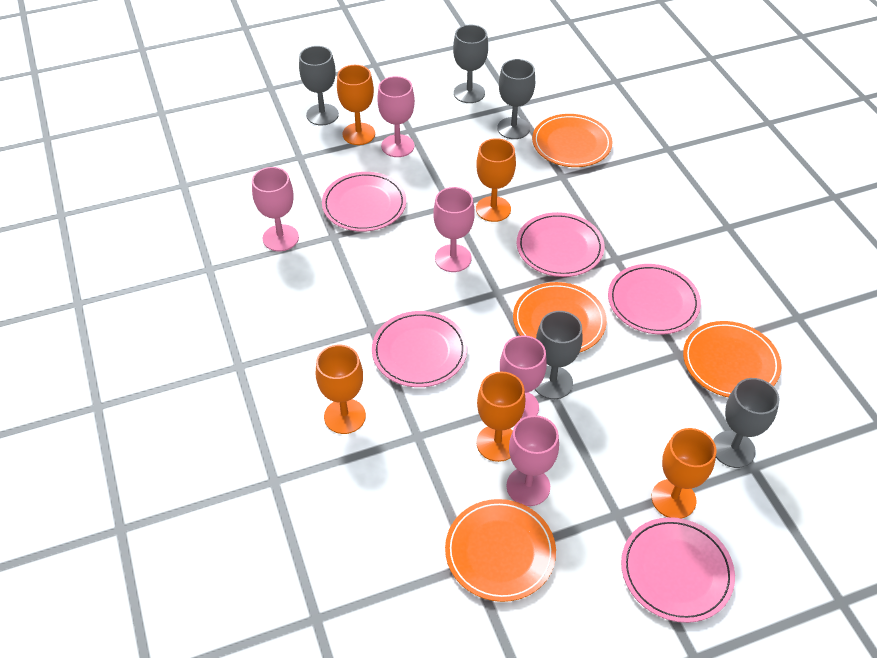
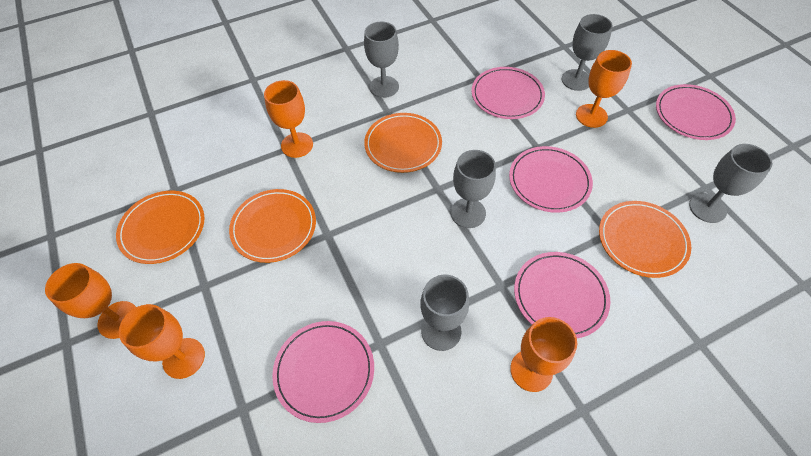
pink goblet: 5 -> 0

